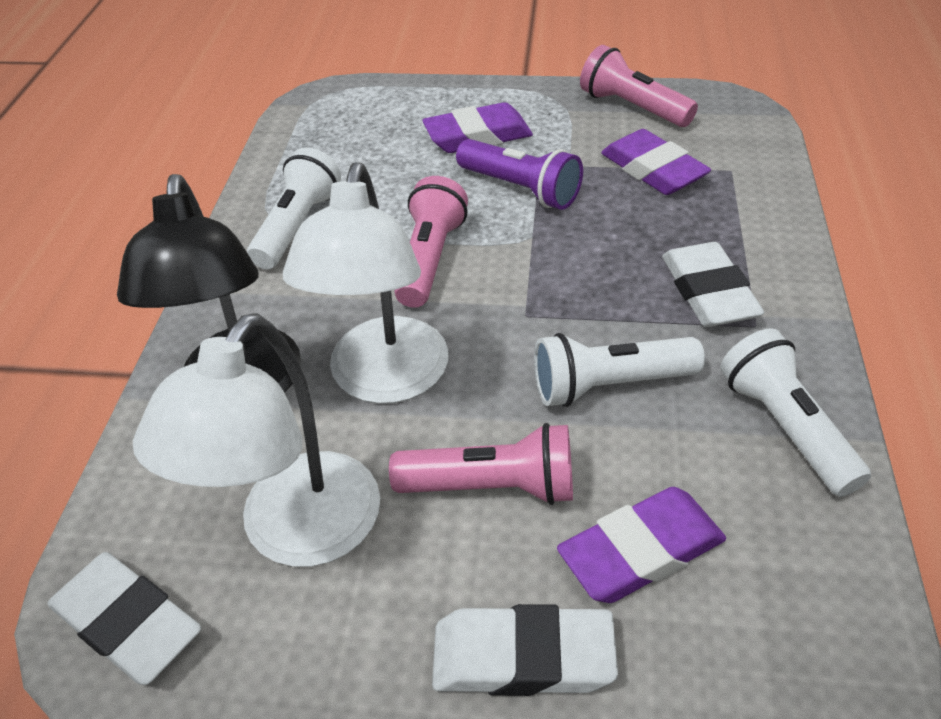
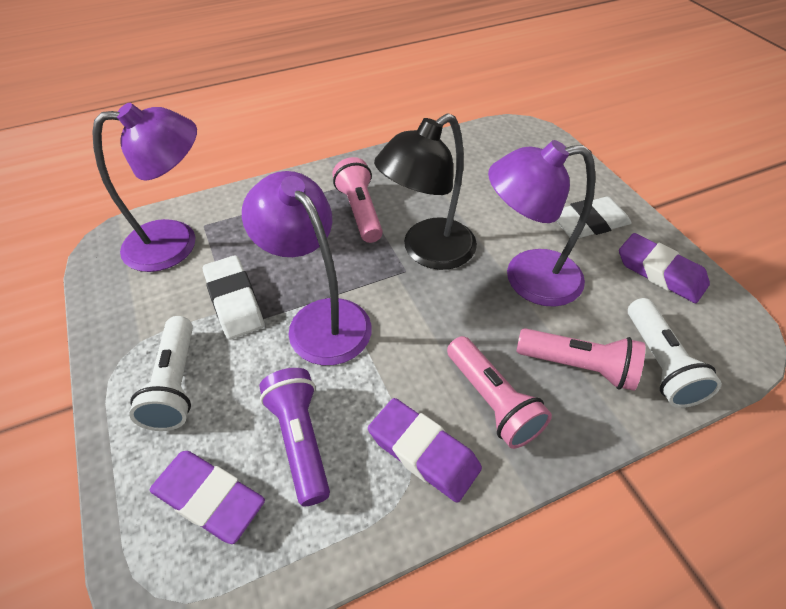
purple lamp: 0 -> 3
white eraser: 3 -> 2
white flashlight: 3 -> 2
white lamp: 2 -> 0

